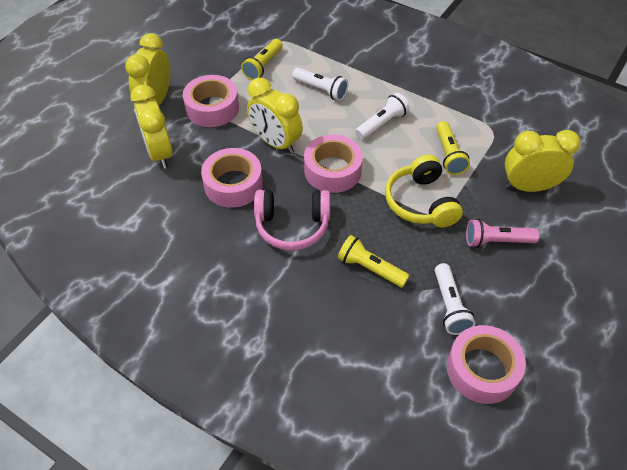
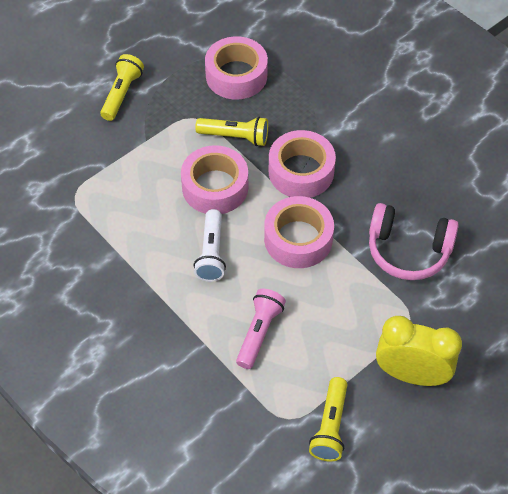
white flashlight: 3 -> 1
yellow clock: 4 -> 1
yellow headphones: 1 -> 0

